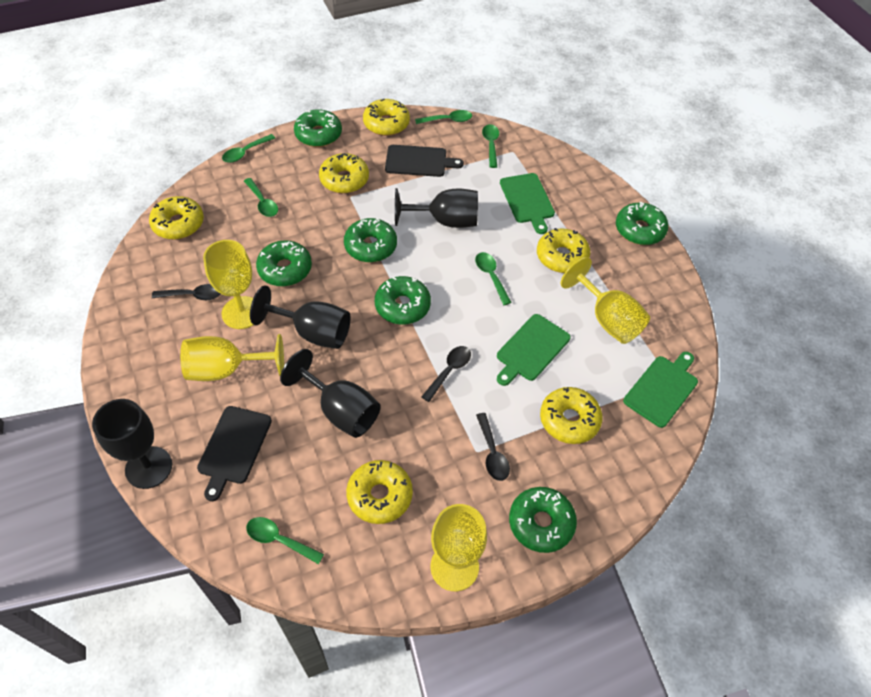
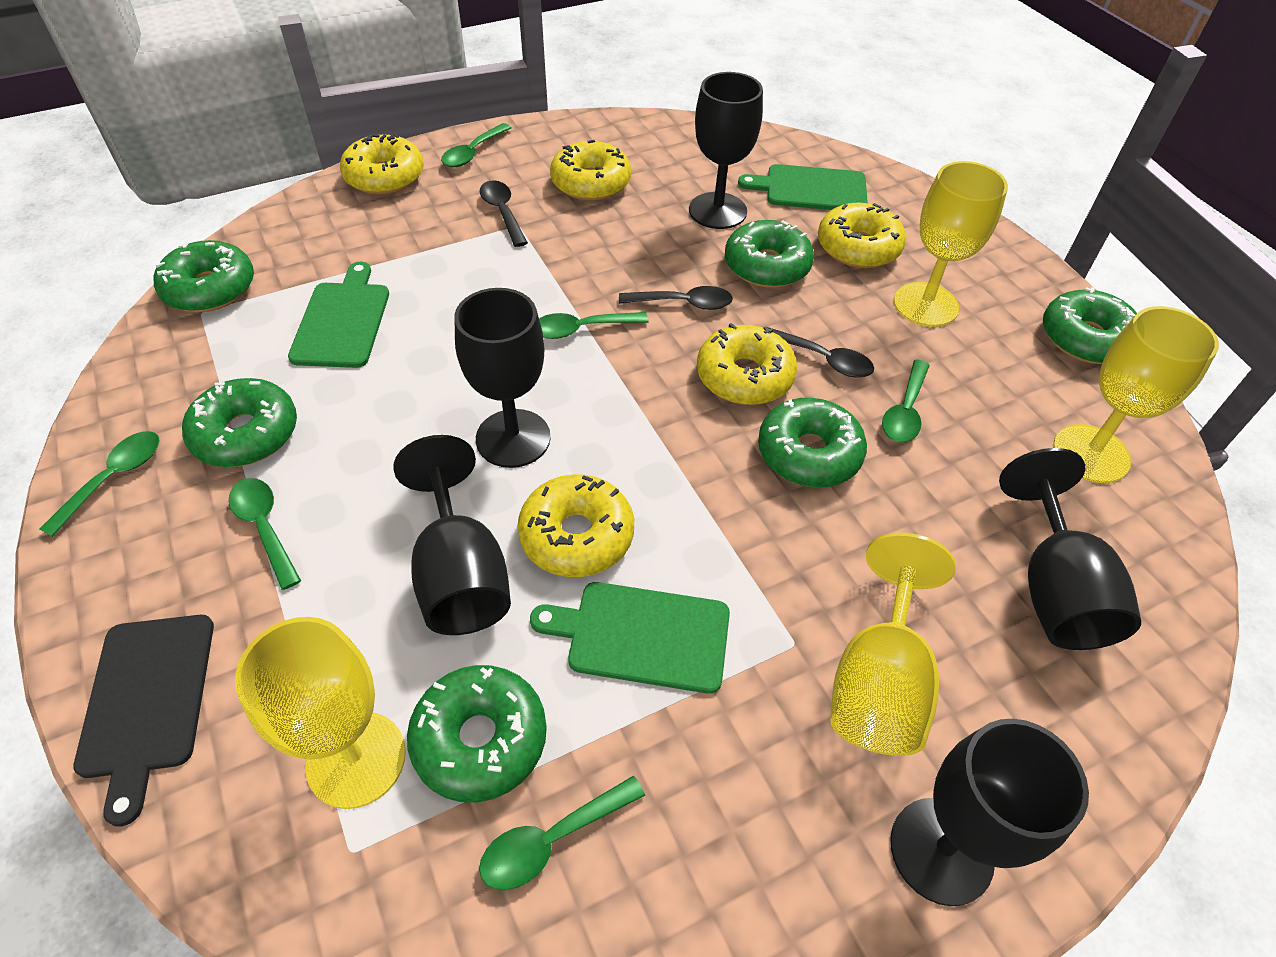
black cutting board: 2 -> 1
black goblet: 4 -> 5
yellow donut: 6 -> 5

